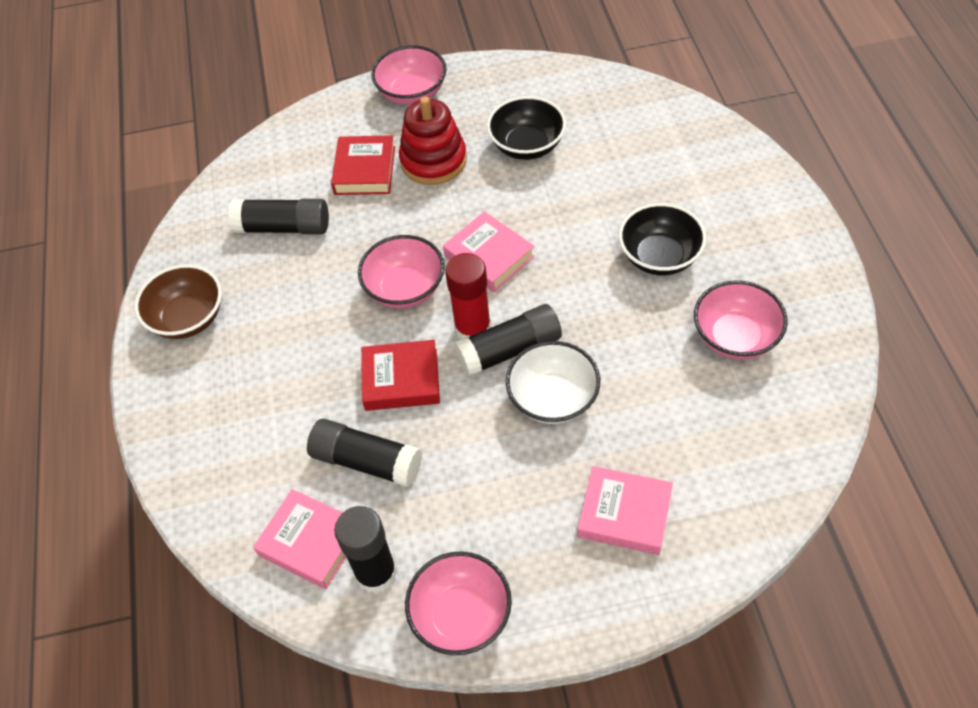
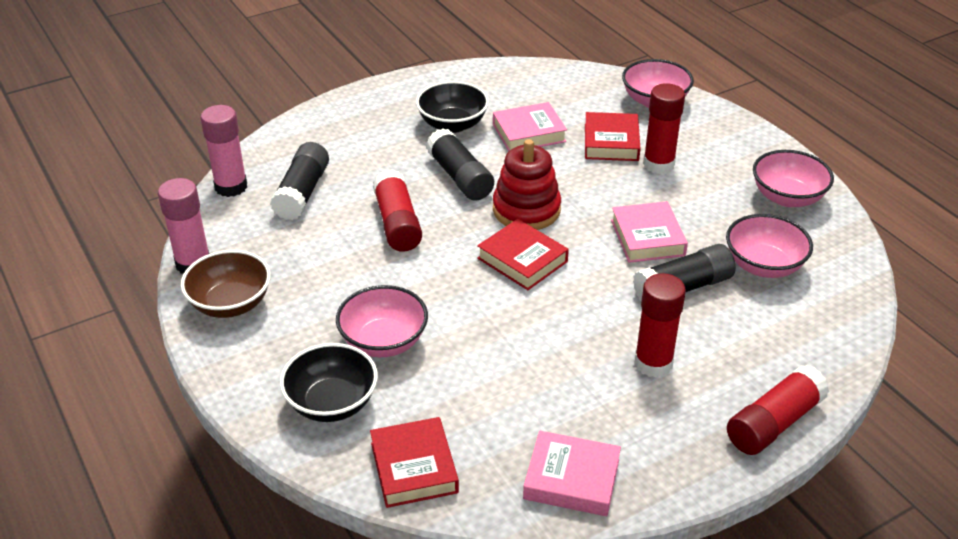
black glue stick: 4 -> 3
pink glue stick: 0 -> 2
red book: 2 -> 3
red glue stick: 1 -> 4
white bowl: 1 -> 0

